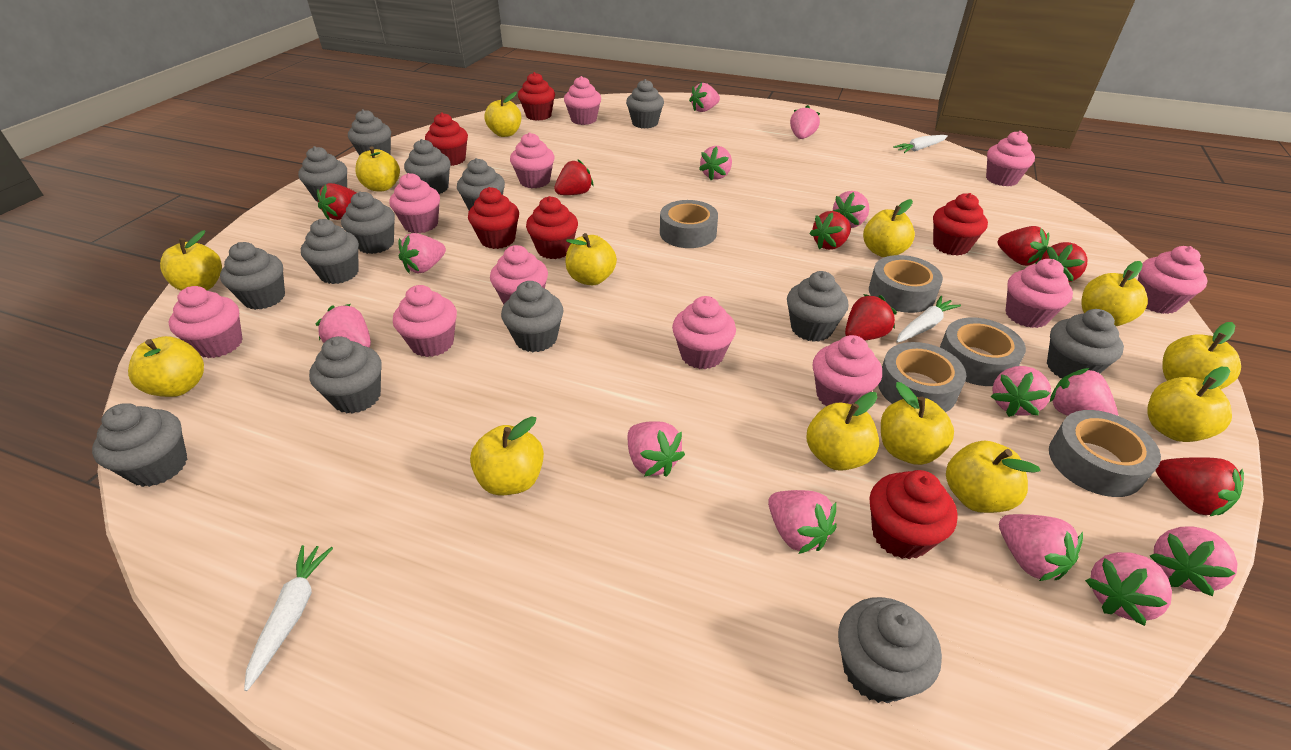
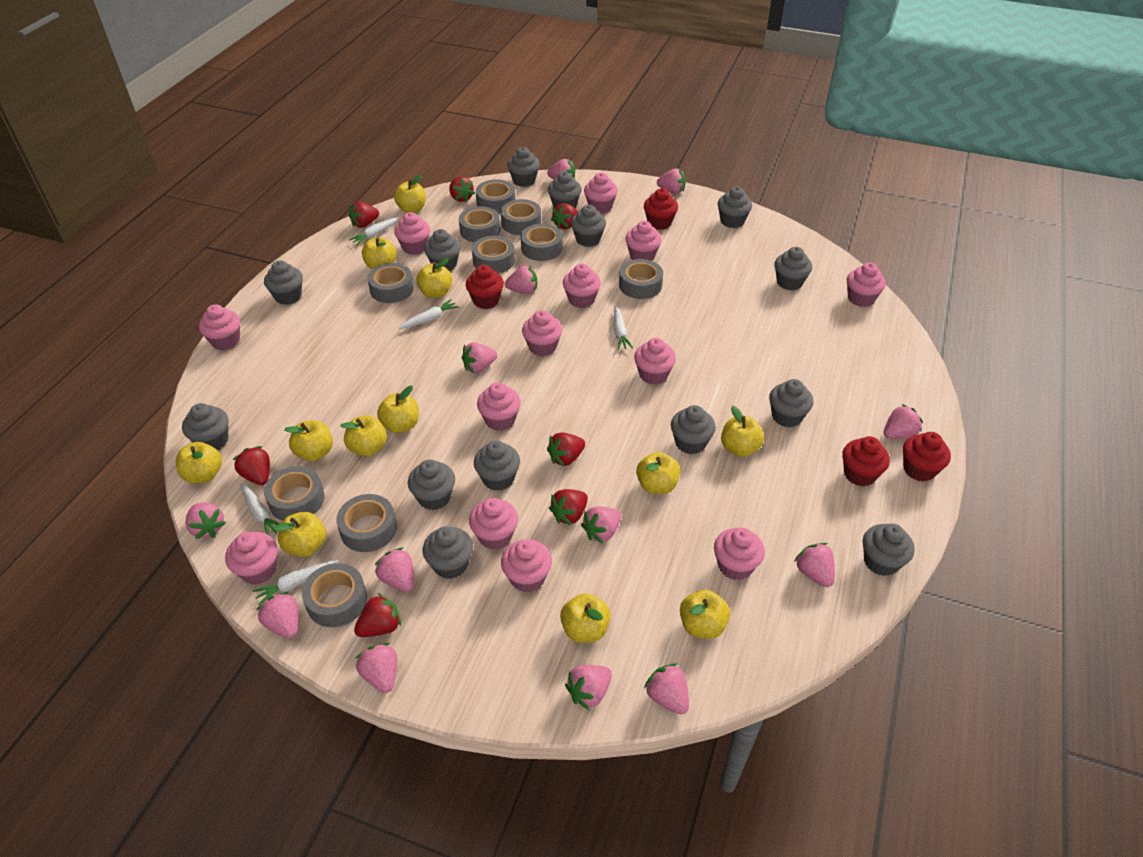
grey tape: 5 -> 10
pink cupcake: 11 -> 13
red cupcake: 6 -> 4
white carrot: 3 -> 5
yellow apple: 13 -> 12

